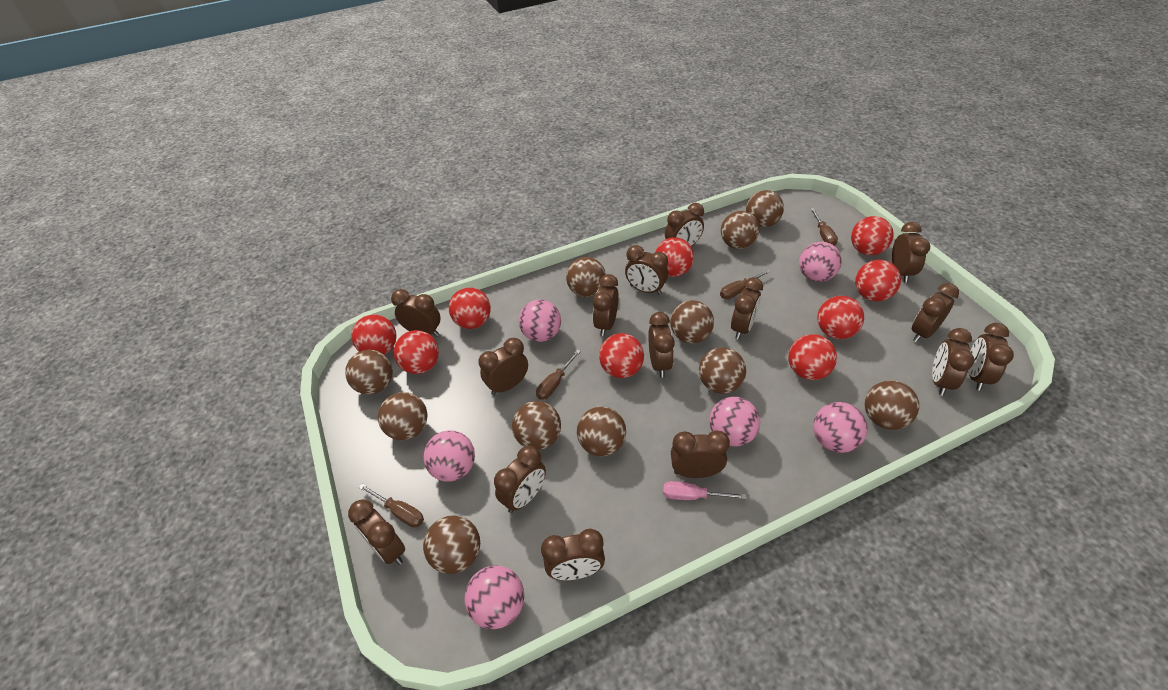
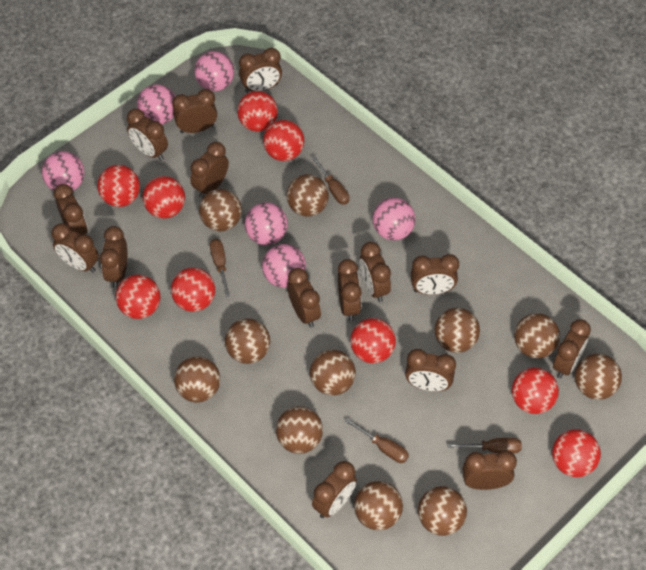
pink screwdriver: 1 -> 0

